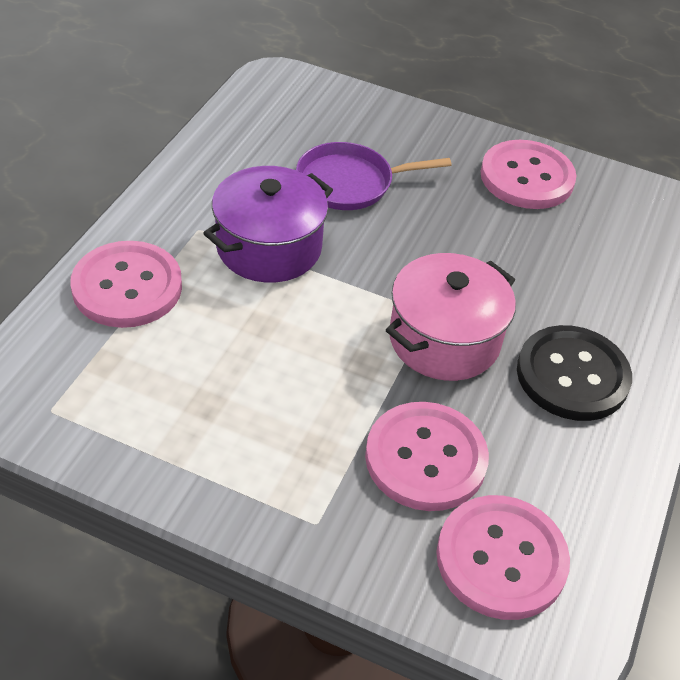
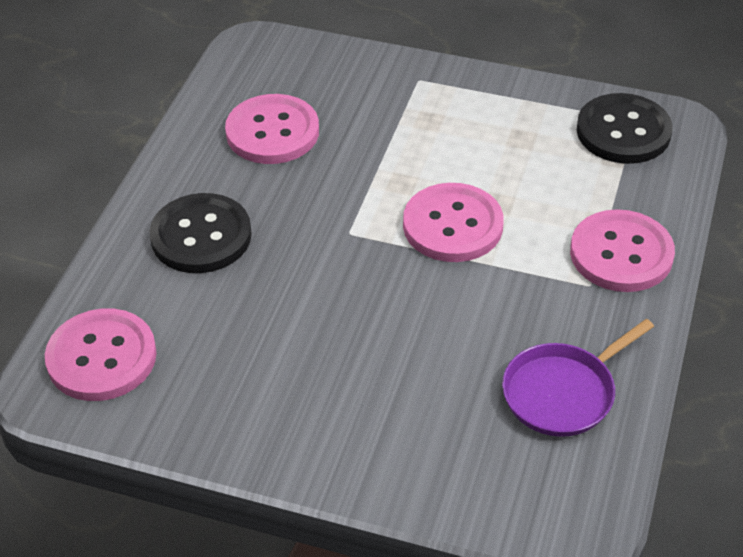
black button: 1 -> 2
pink pot: 1 -> 0
purple pot: 1 -> 0

